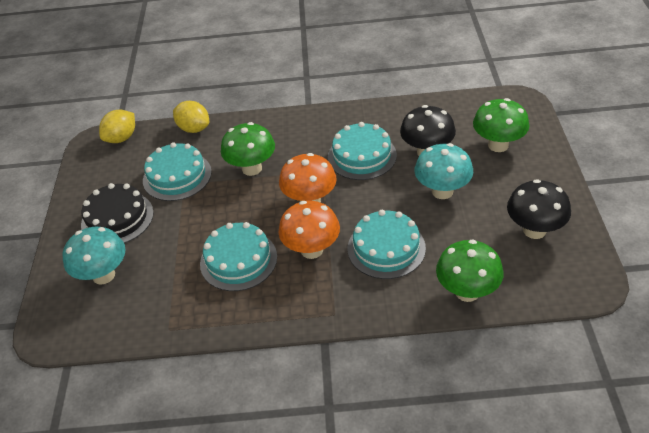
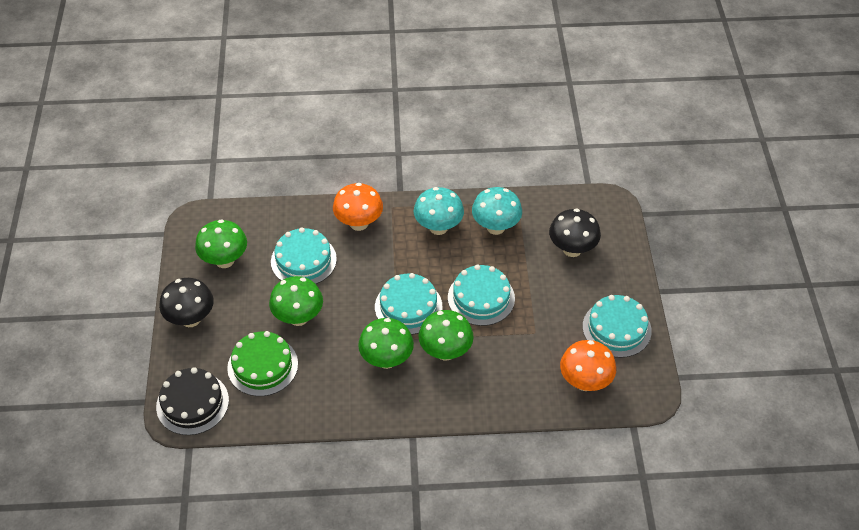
green cake: 0 -> 1
green mushroom: 3 -> 4
yellow lemon: 2 -> 0

